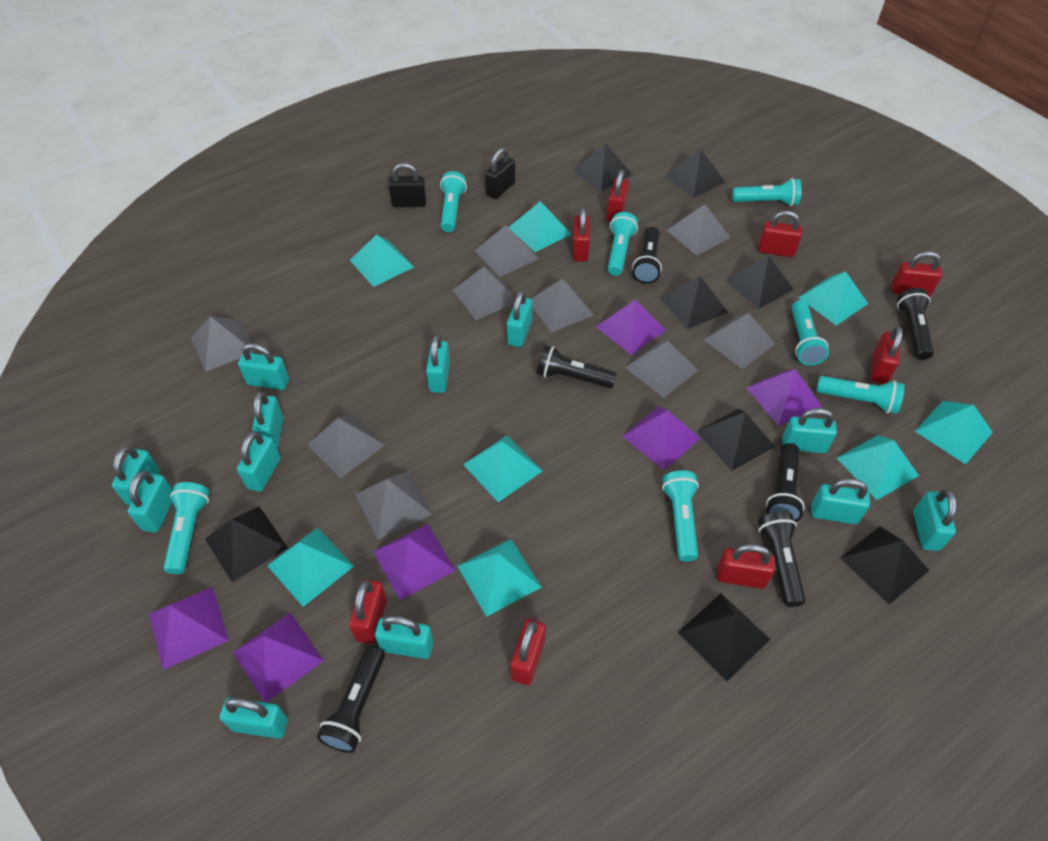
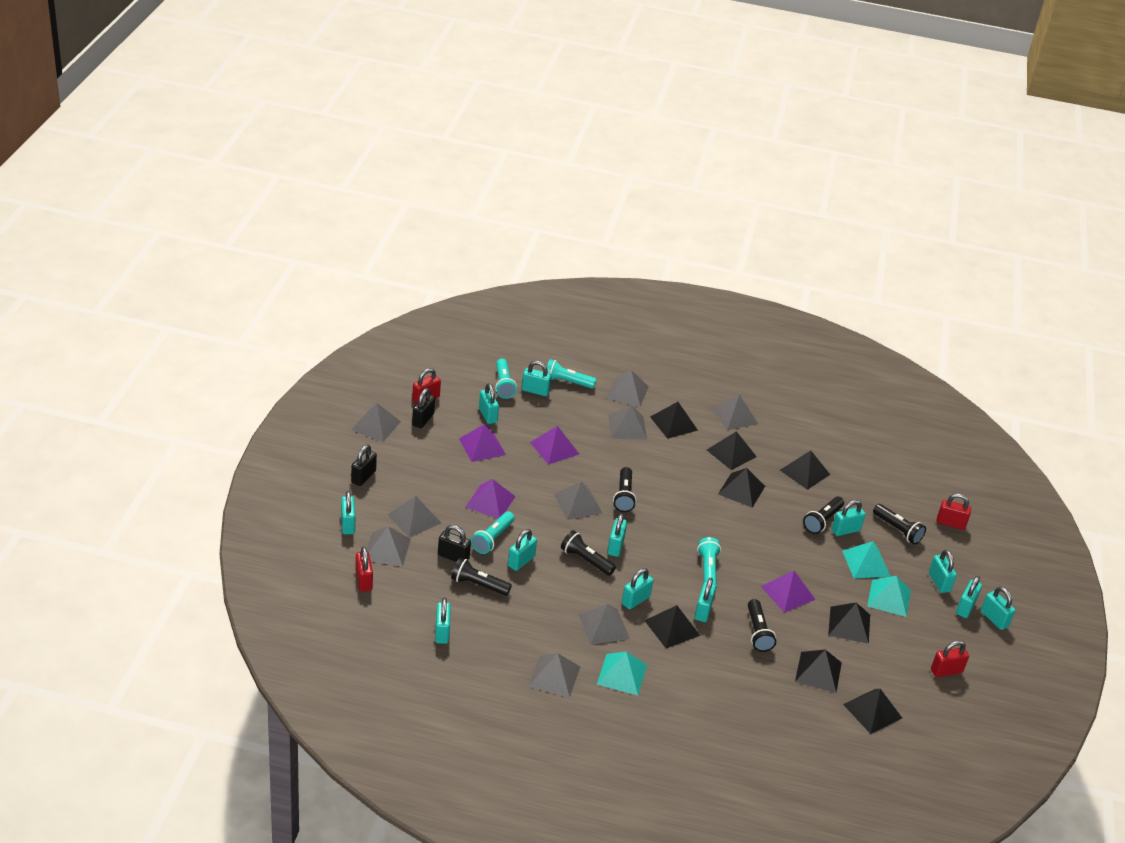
black padlock: 2 -> 3
purple pyramid: 6 -> 4
red padlock: 8 -> 4
turquoise flashlight: 7 -> 4
turquoise pyramid: 8 -> 3

